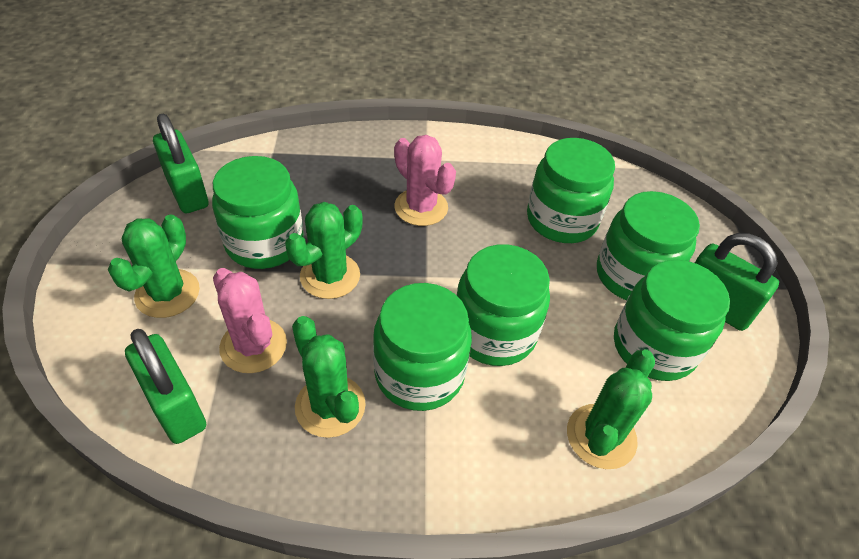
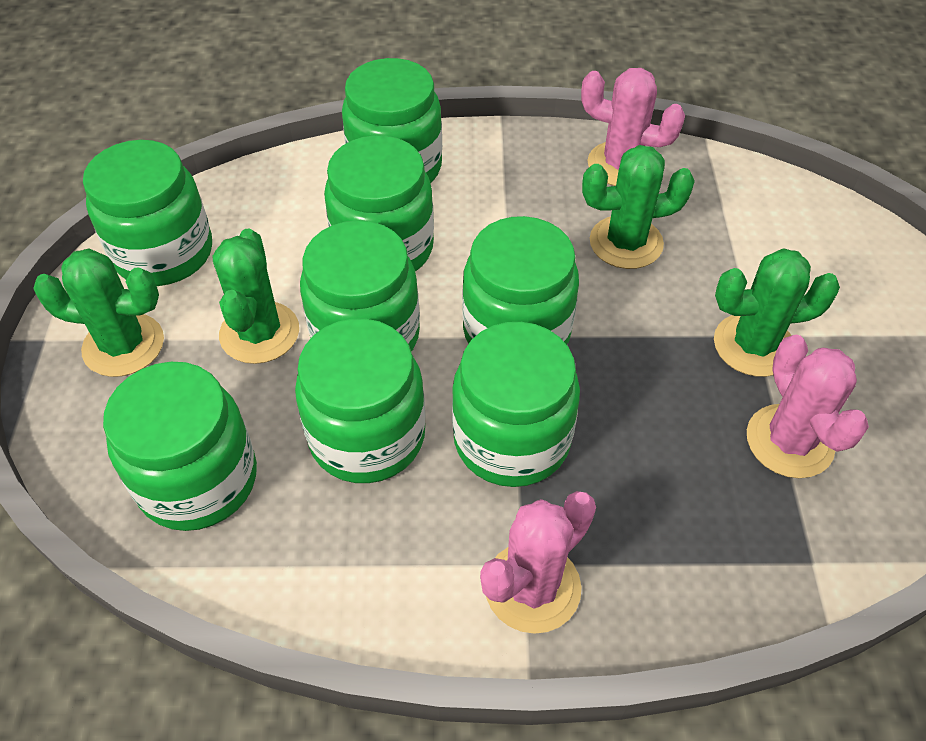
green jar: 6 -> 8
green padlock: 3 -> 0
pink cactus: 2 -> 3

